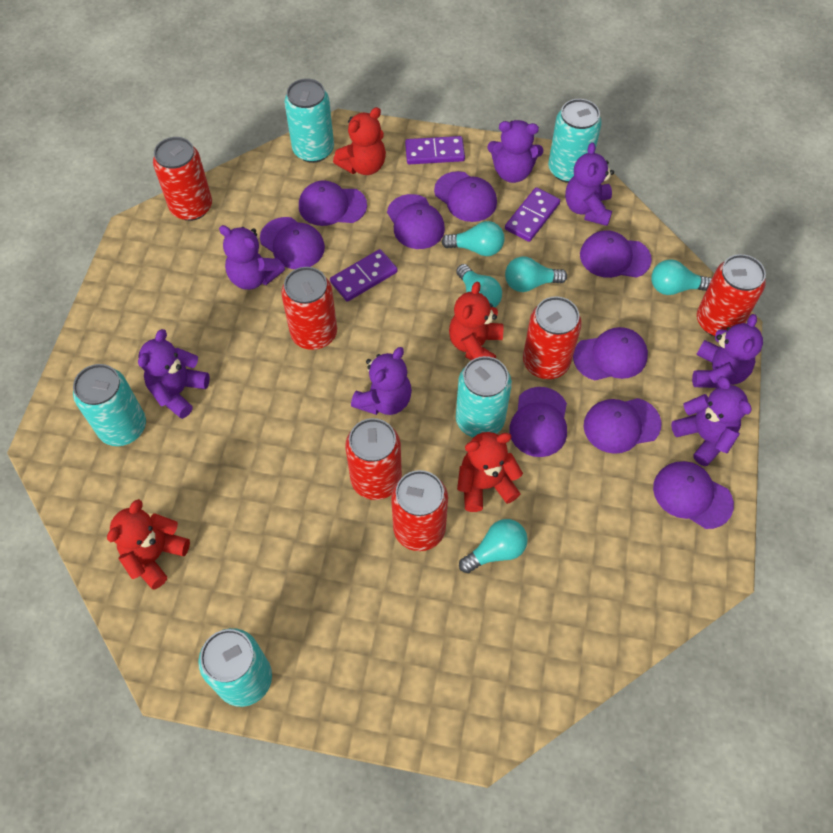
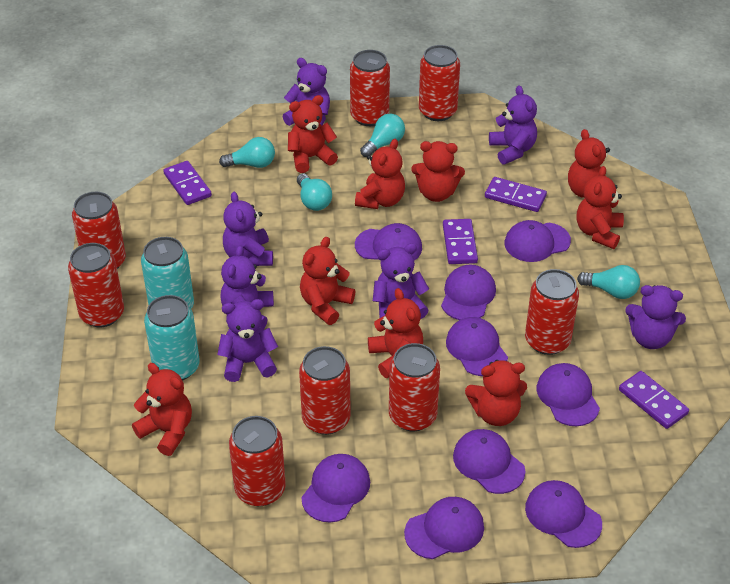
purple domino: 3 -> 4
red can: 6 -> 8
red teddy bear: 4 -> 9
turquoise can: 5 -> 2
turquoise light bulb: 5 -> 4

